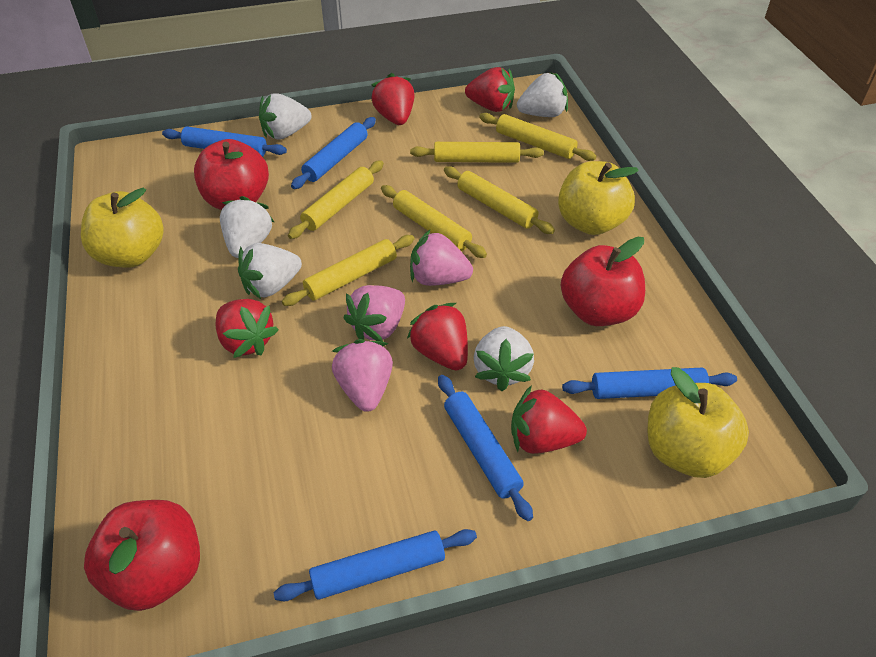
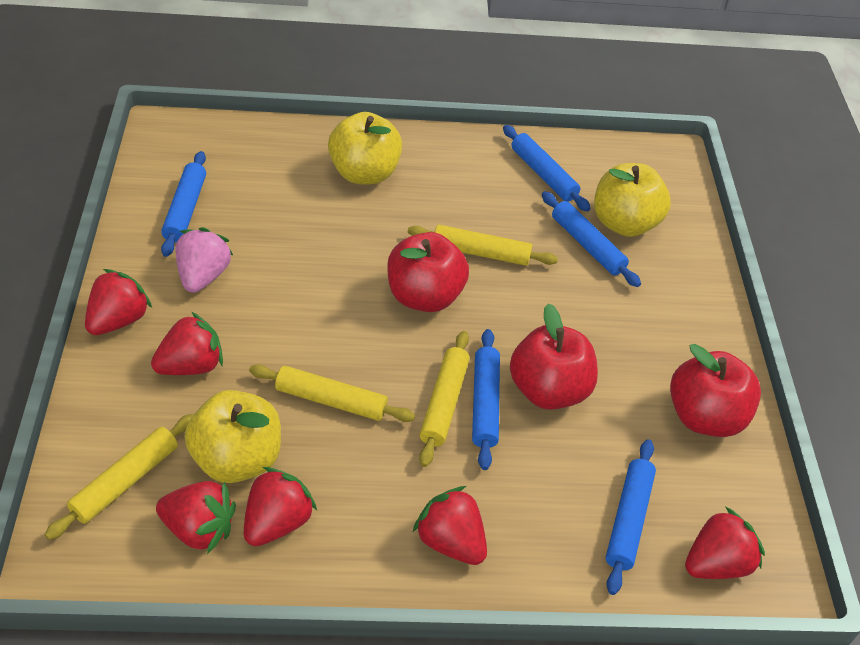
pink strawberry: 3 -> 1
red strawberry: 5 -> 6
white strawberry: 5 -> 0
yellow rolling pin: 6 -> 4

